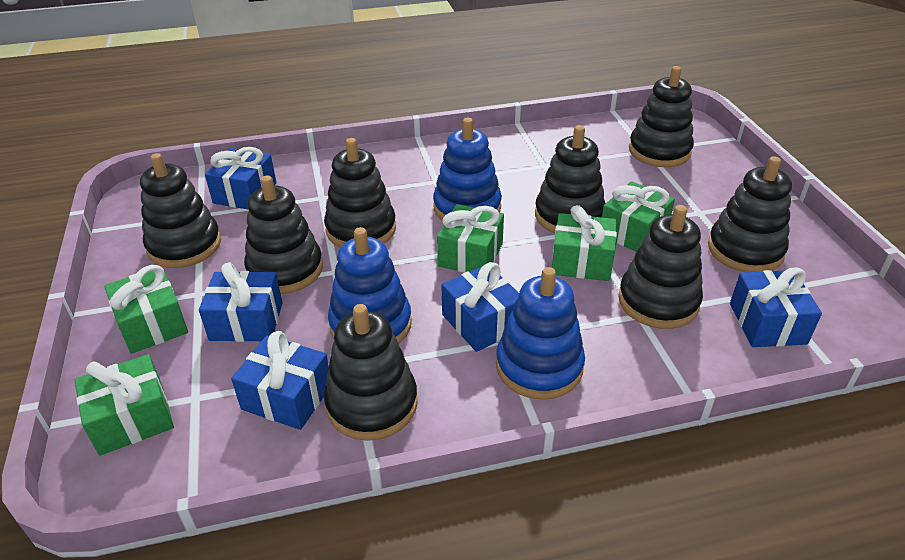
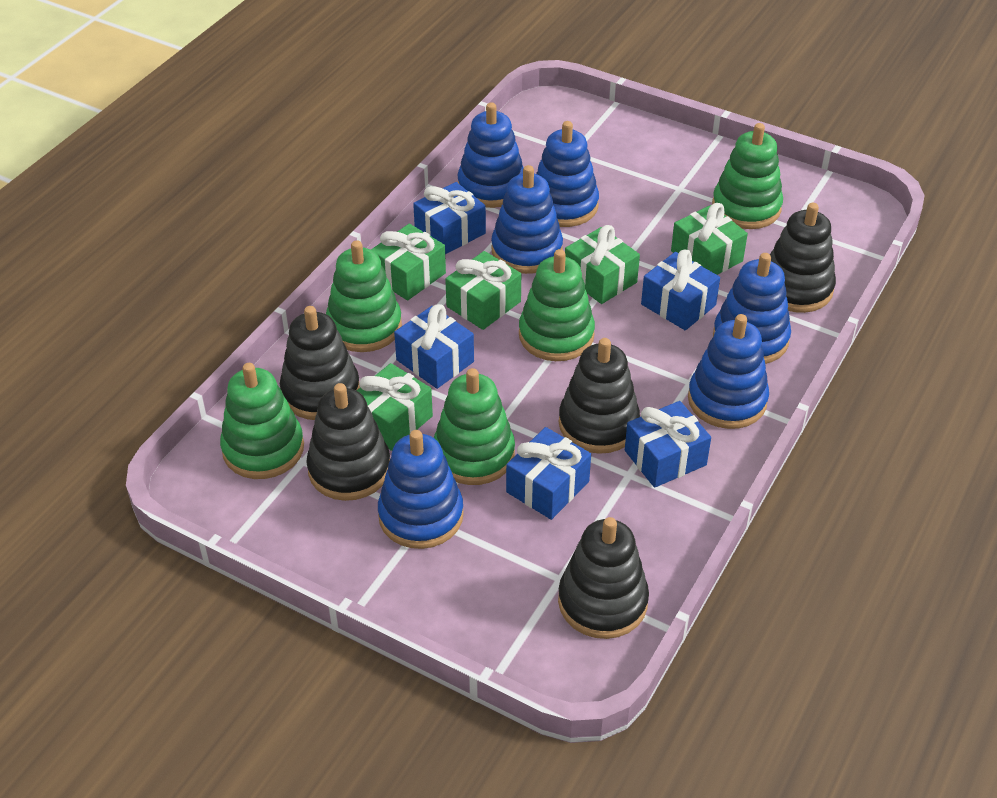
black stacking toy: 8 -> 5
blue stacking toy: 3 -> 6
green stacking toy: 0 -> 5

